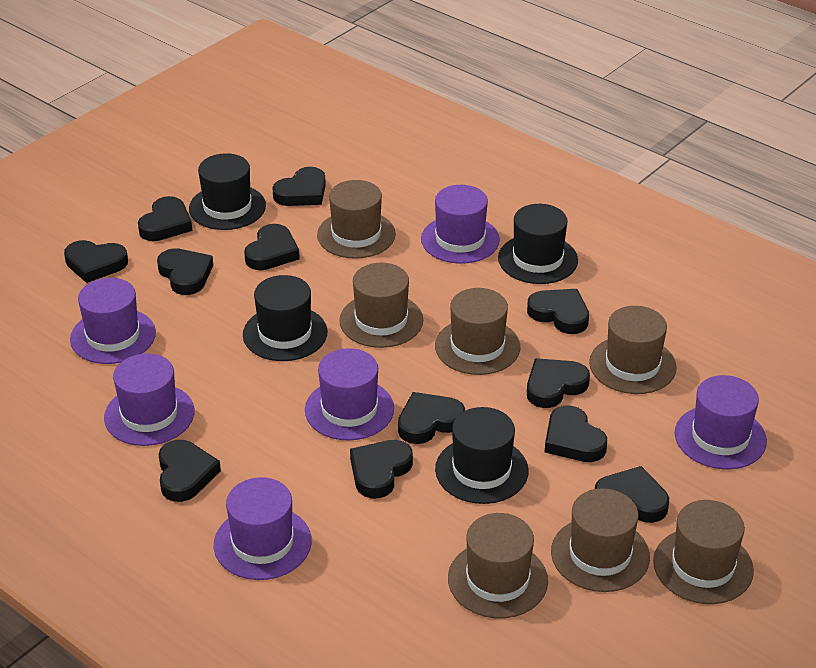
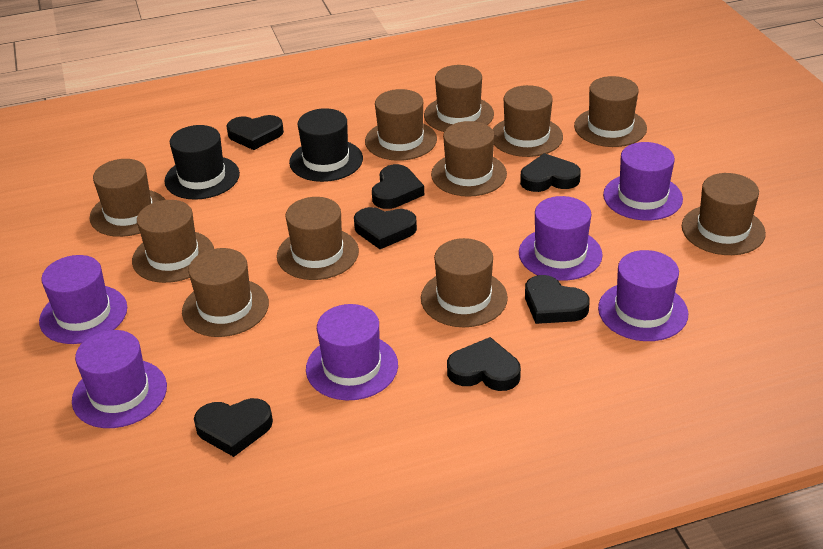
black hat: 4 -> 2
black heart: 12 -> 7
brown hat: 7 -> 11

